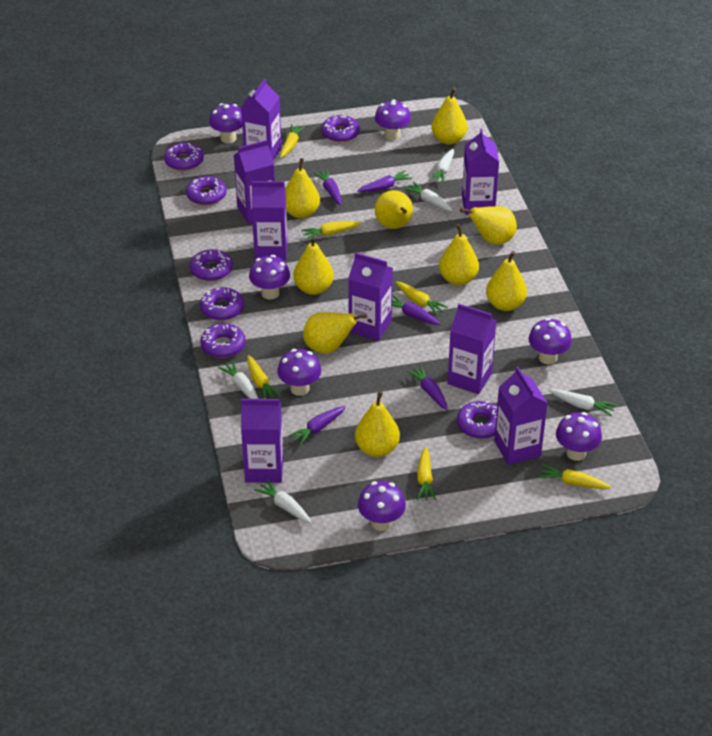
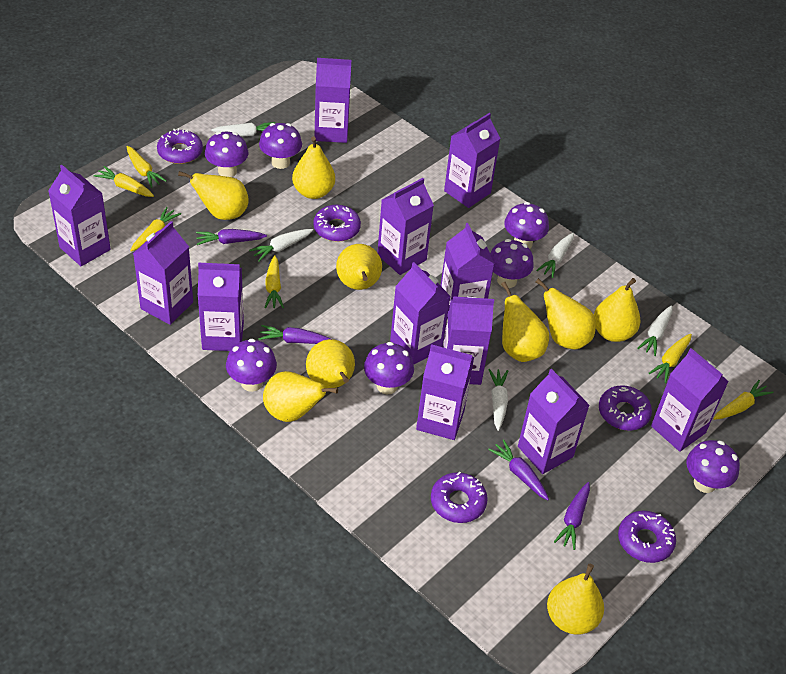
purple carrot: 5 -> 4
purple carton: 8 -> 12
purple donut: 7 -> 5

